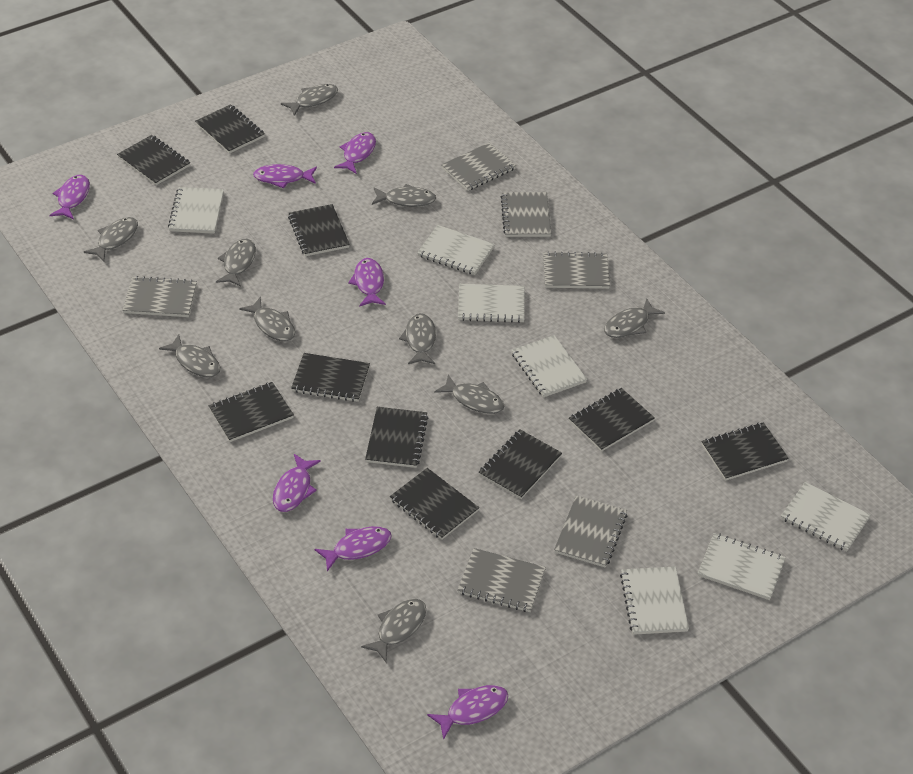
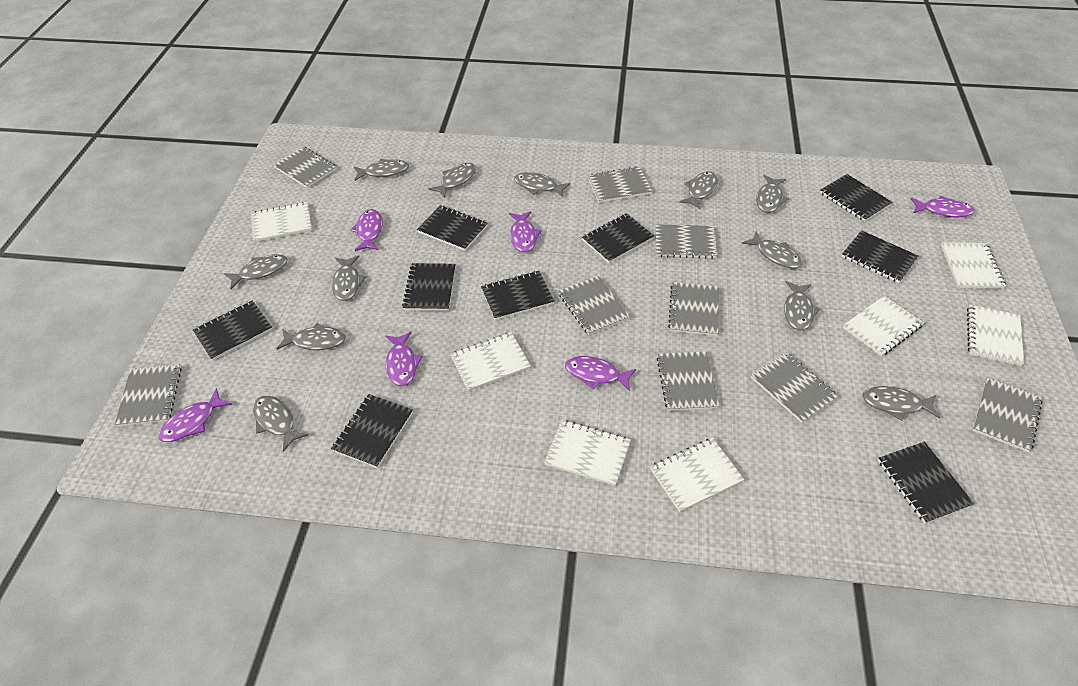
black notebook: 10 -> 9
grey fish: 10 -> 12
grey notebook: 6 -> 9
purple fish: 7 -> 6

